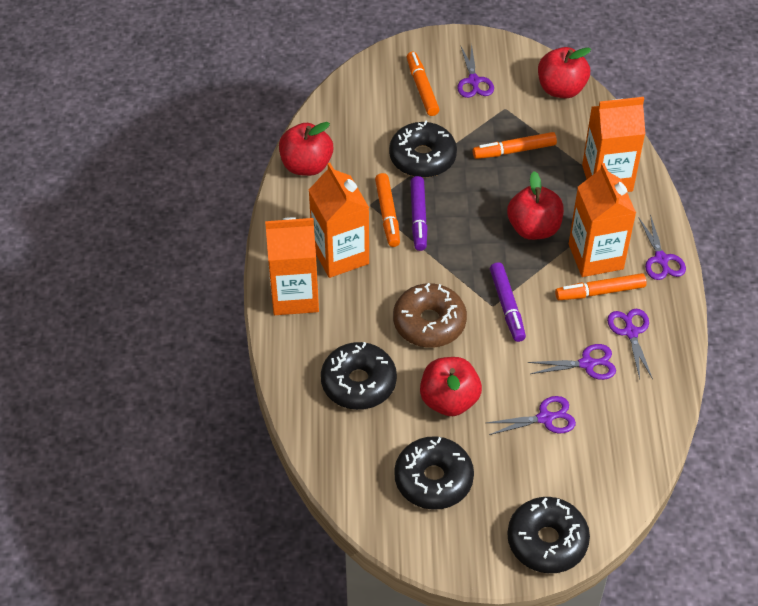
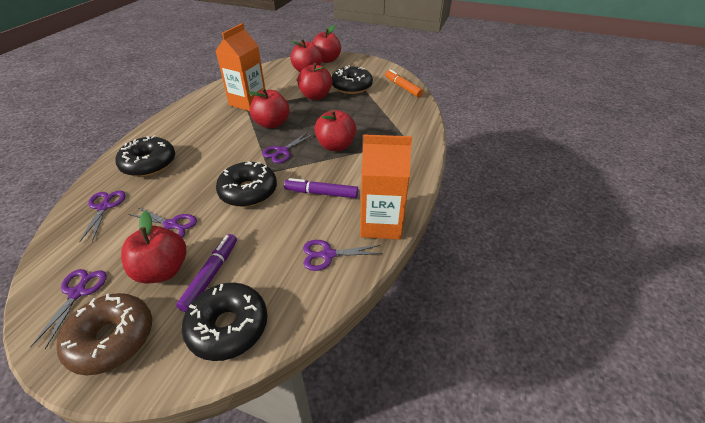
orange carton: 4 -> 2
orange marker: 4 -> 1
red apple: 4 -> 6

